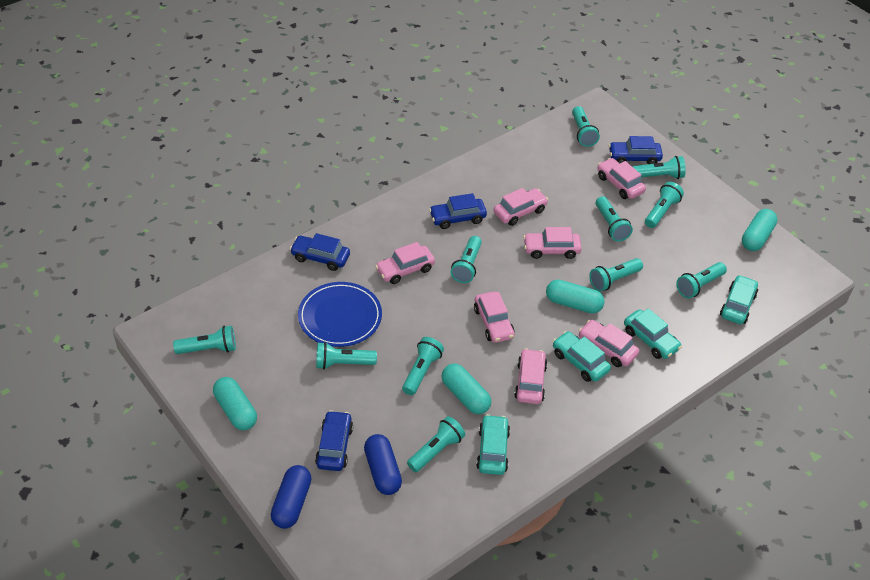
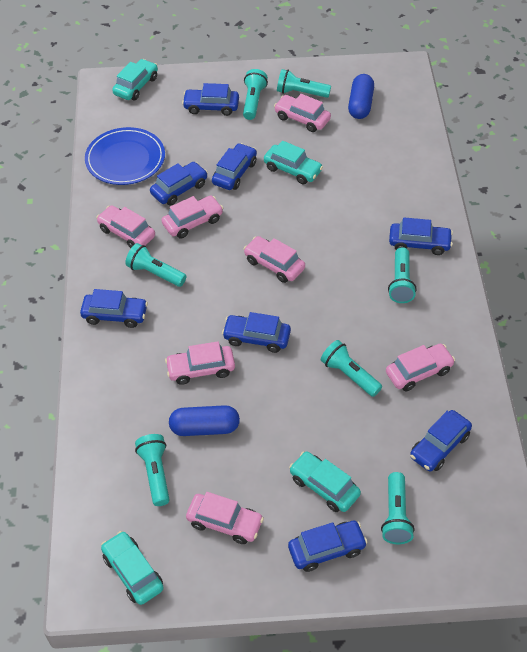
blue car: 4 -> 8
turquoise capsule: 4 -> 0
turquoise flashlight: 11 -> 7

